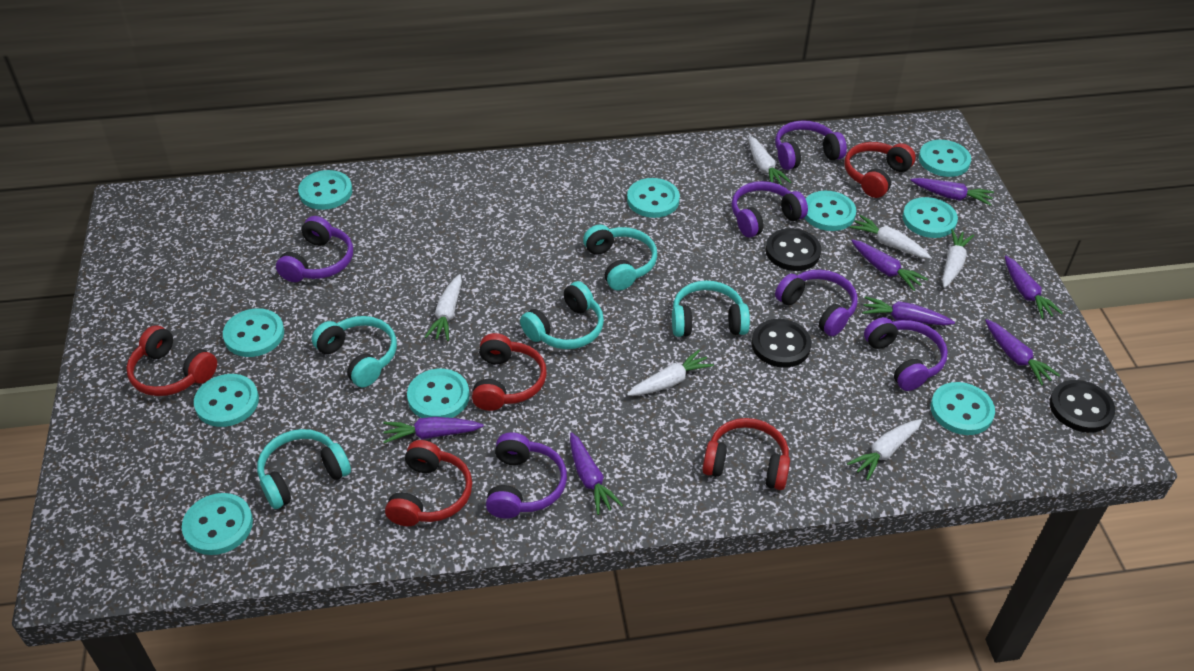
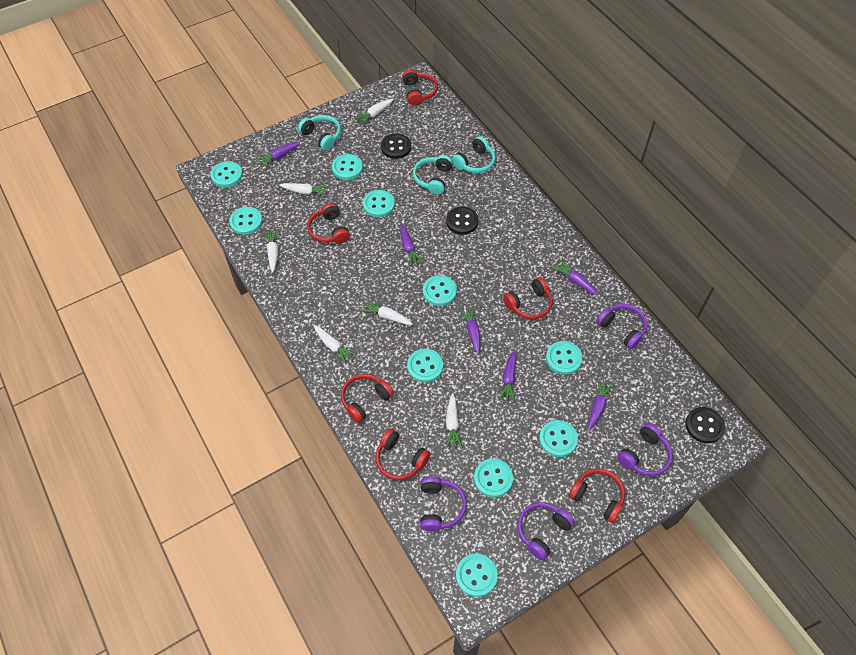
purple carrot: 7 -> 6
purple headphones: 6 -> 4
red headphones: 5 -> 6
turquoise headphones: 5 -> 3

